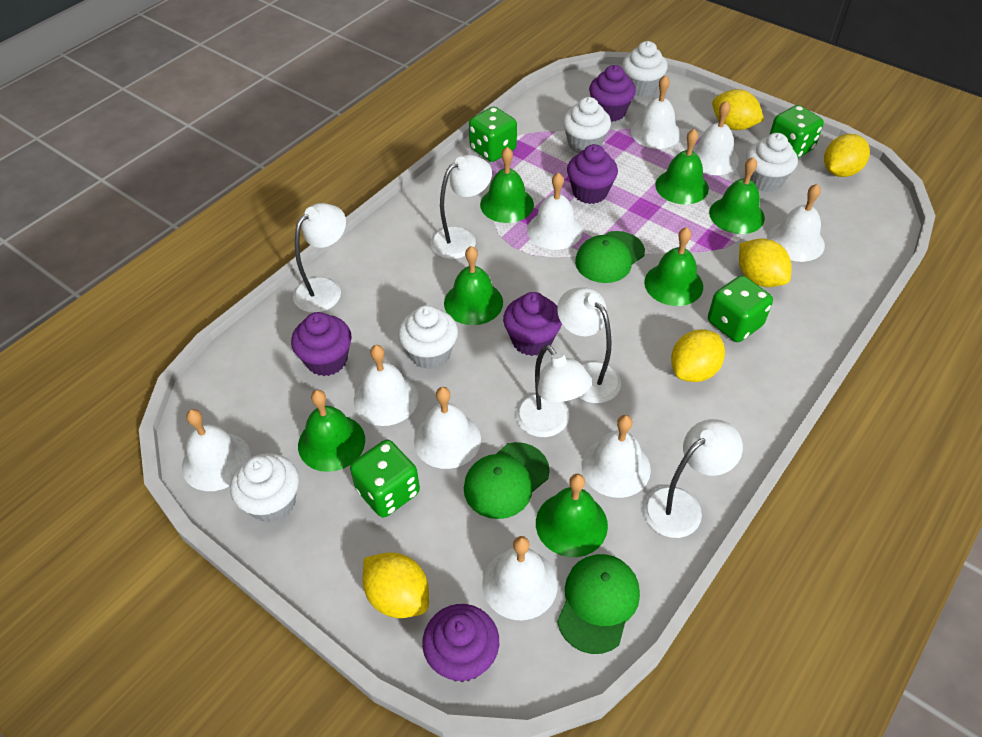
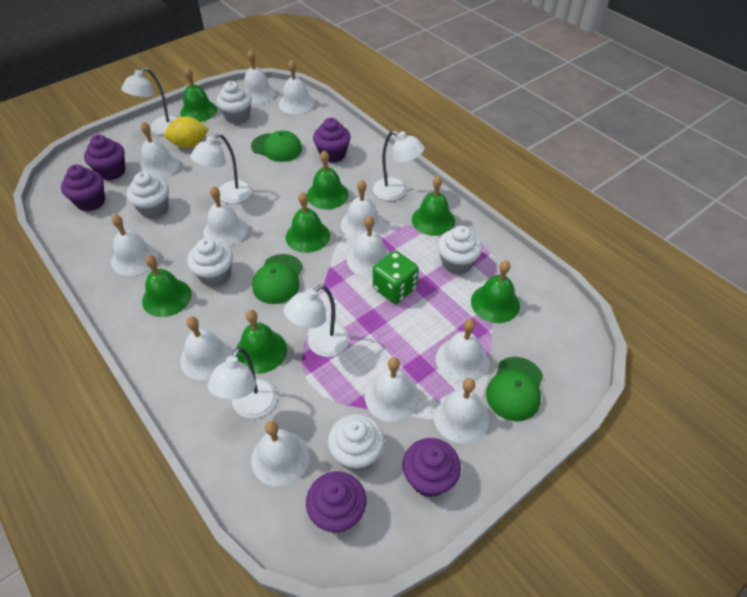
green dice: 4 -> 1
white bell: 9 -> 12
yellow lemon: 5 -> 1

